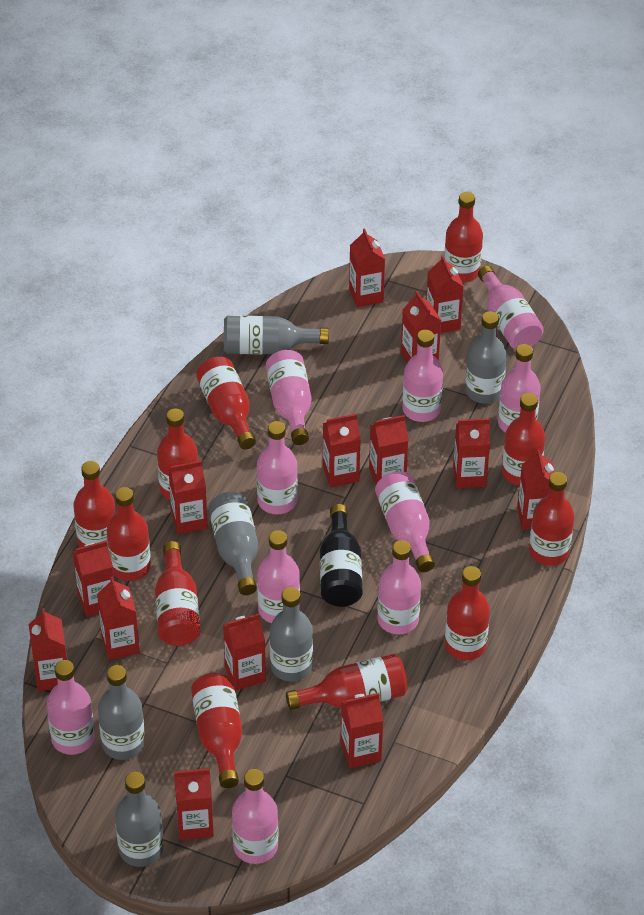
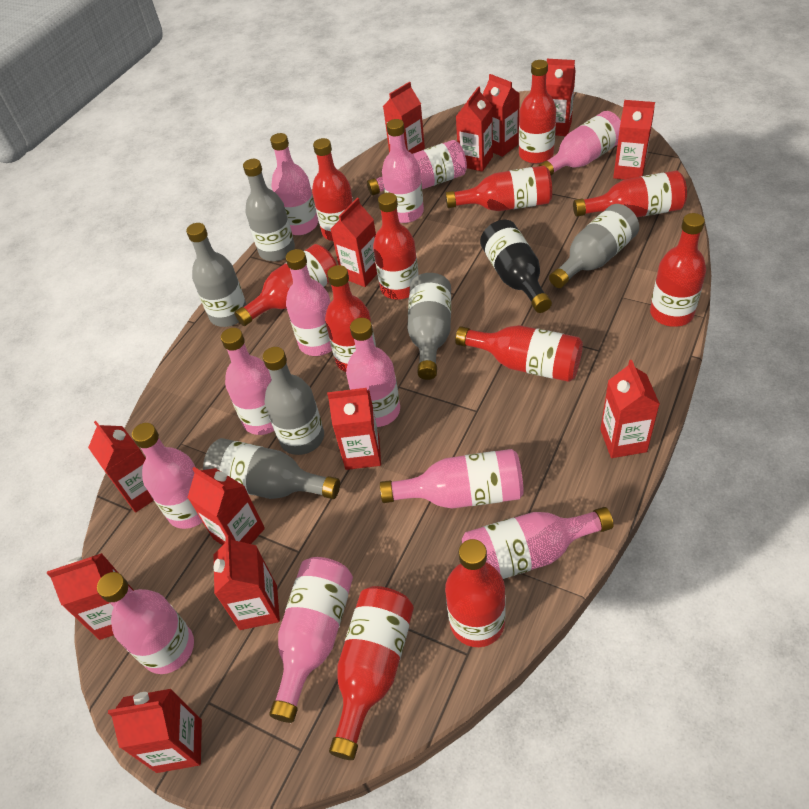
pink bottle: 10 -> 12
red carton: 14 -> 13

